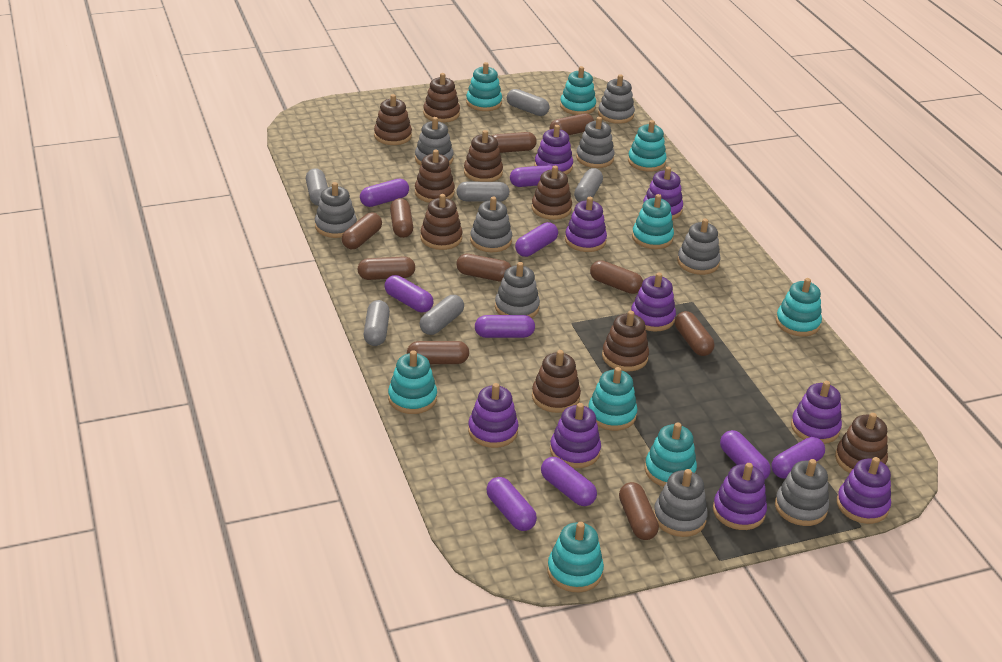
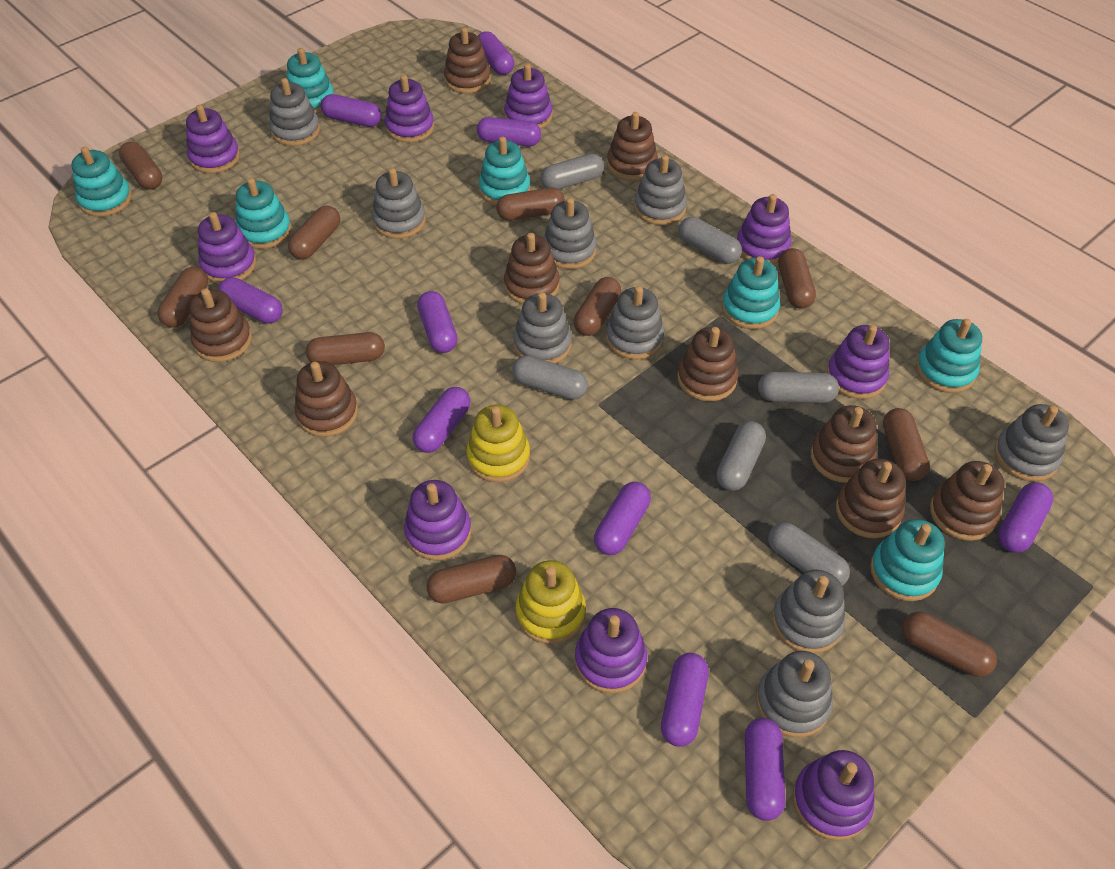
purple capsule: 9 -> 10
turquoise stacking toy: 9 -> 7
yellow stacking toy: 0 -> 2

